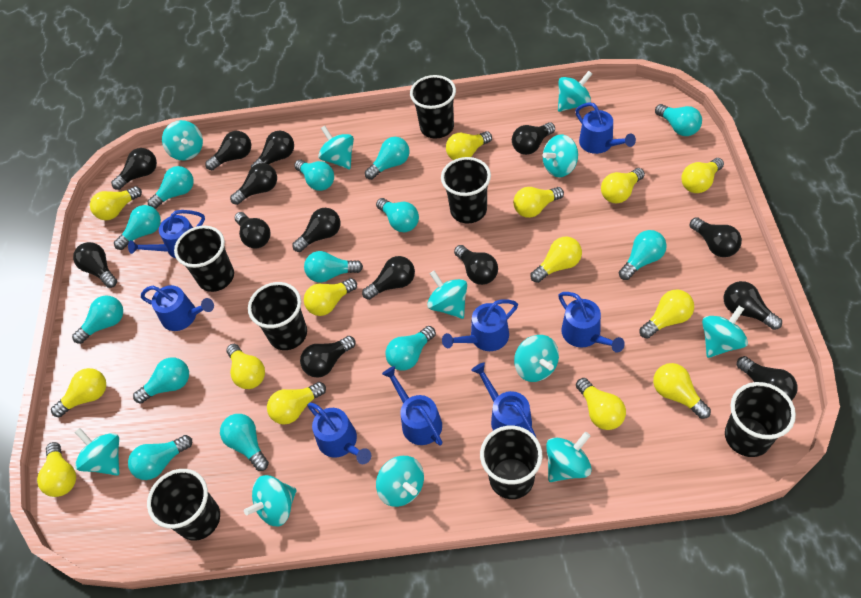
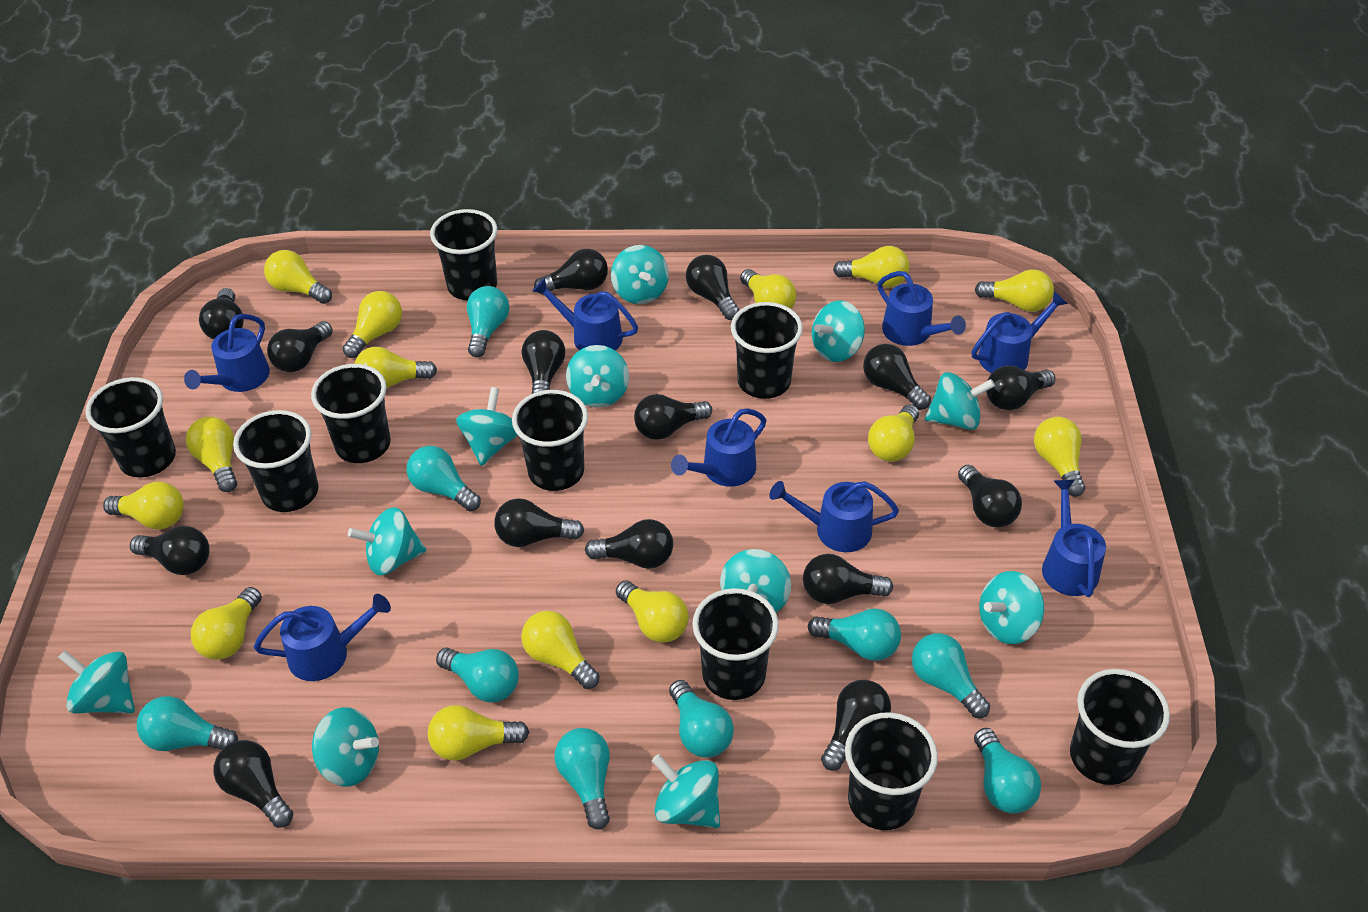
black cup: 7 -> 9
black light bulb: 14 -> 15
turquoise light bulb: 13 -> 9

